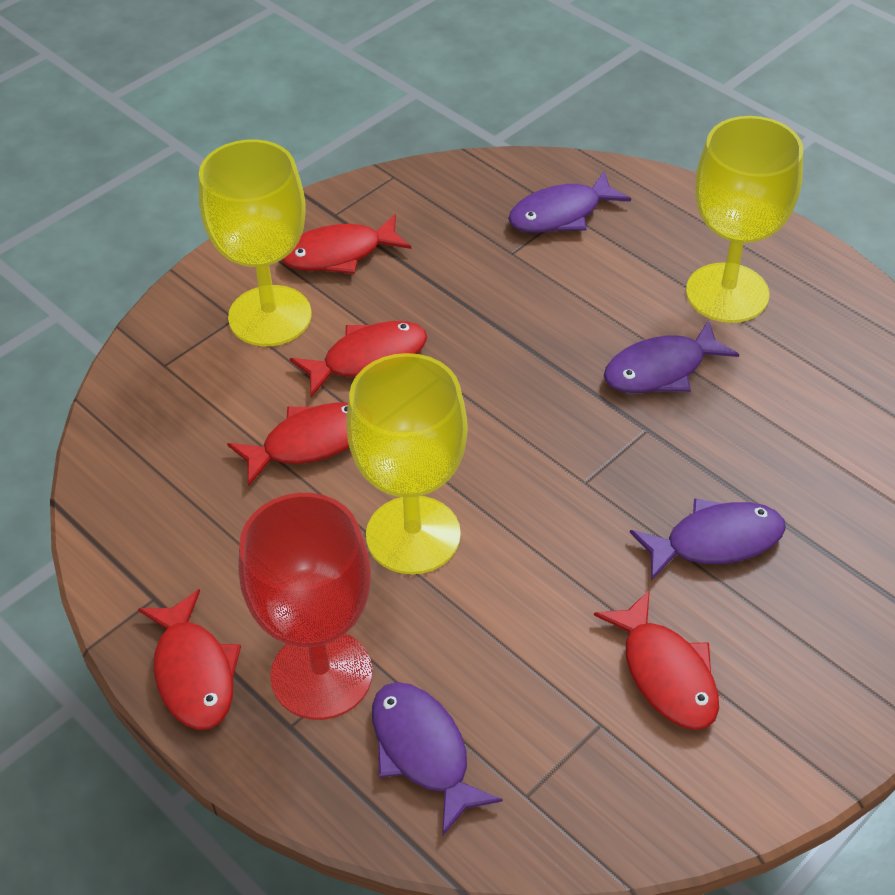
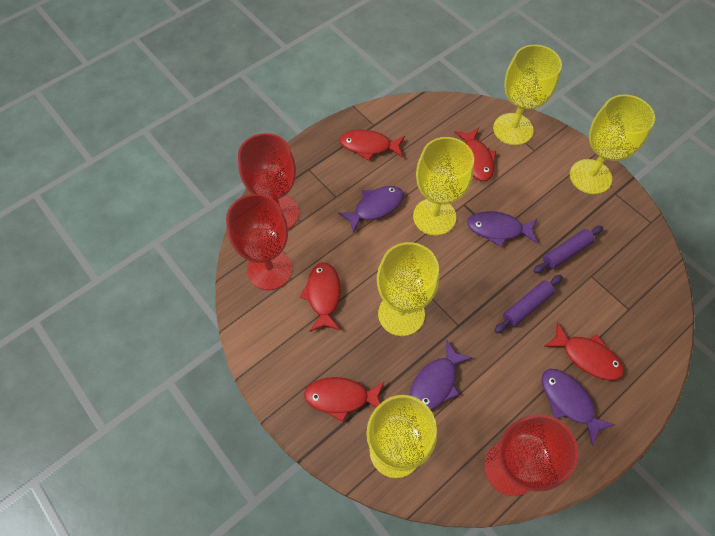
purple rolling pin: 0 -> 2
red goblet: 1 -> 3
yellow goblet: 3 -> 5

